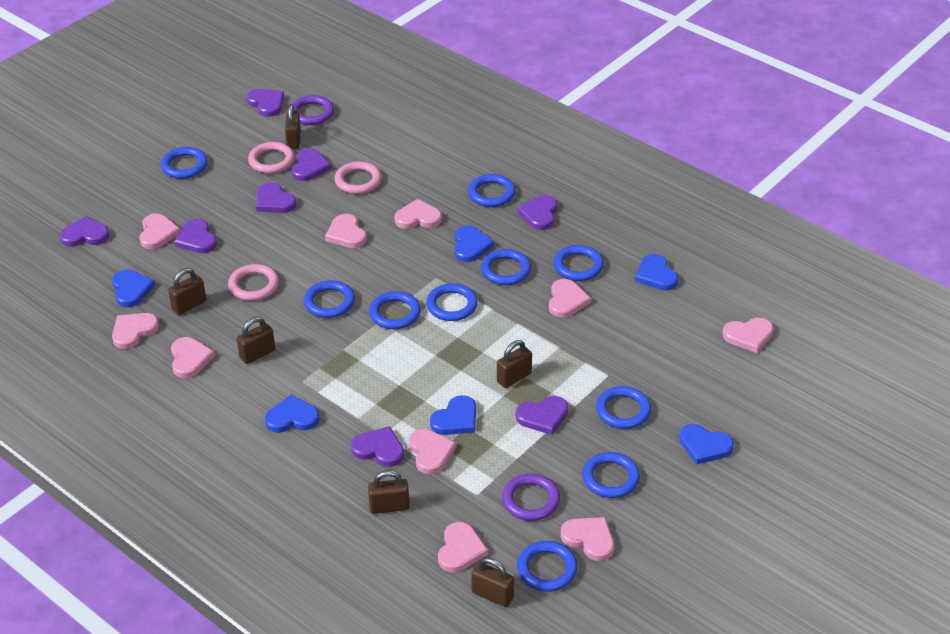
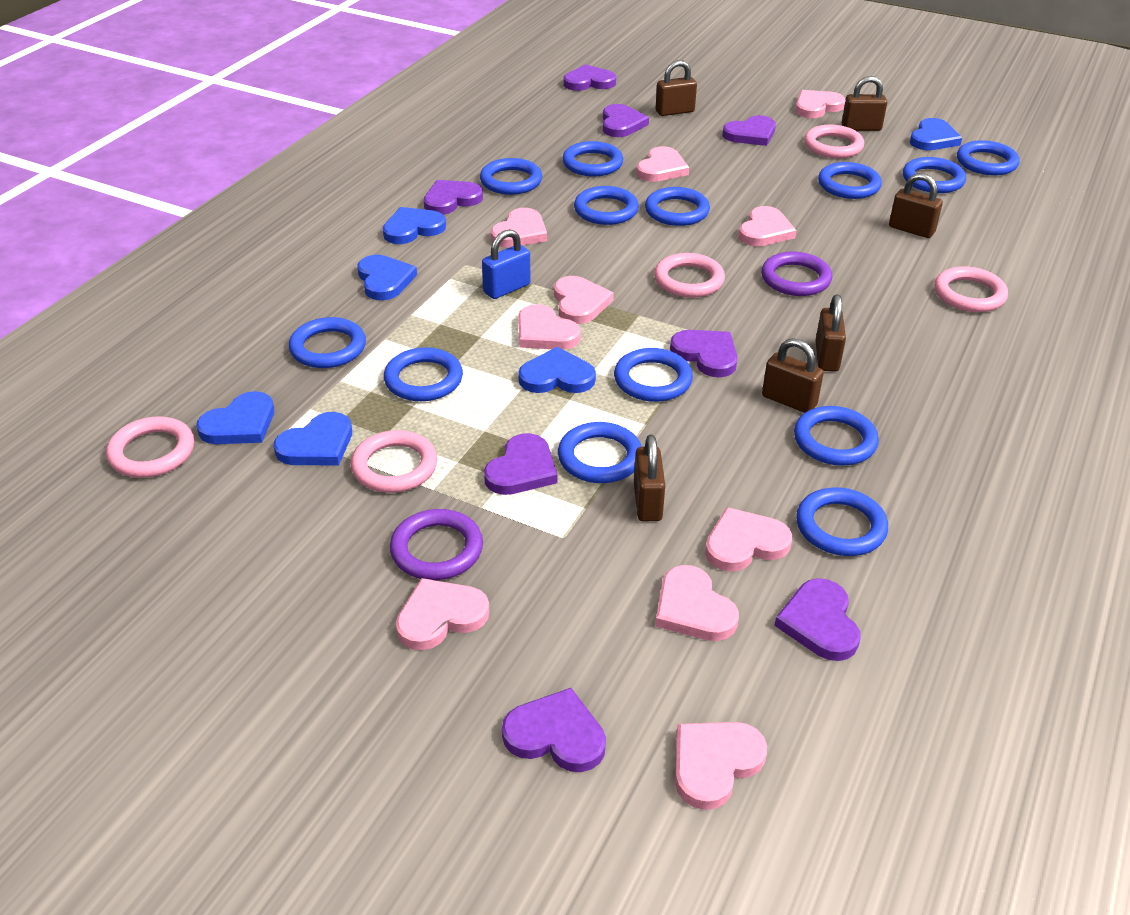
blue padlock: 0 -> 1
blue ring: 10 -> 13
pink ring: 3 -> 5

